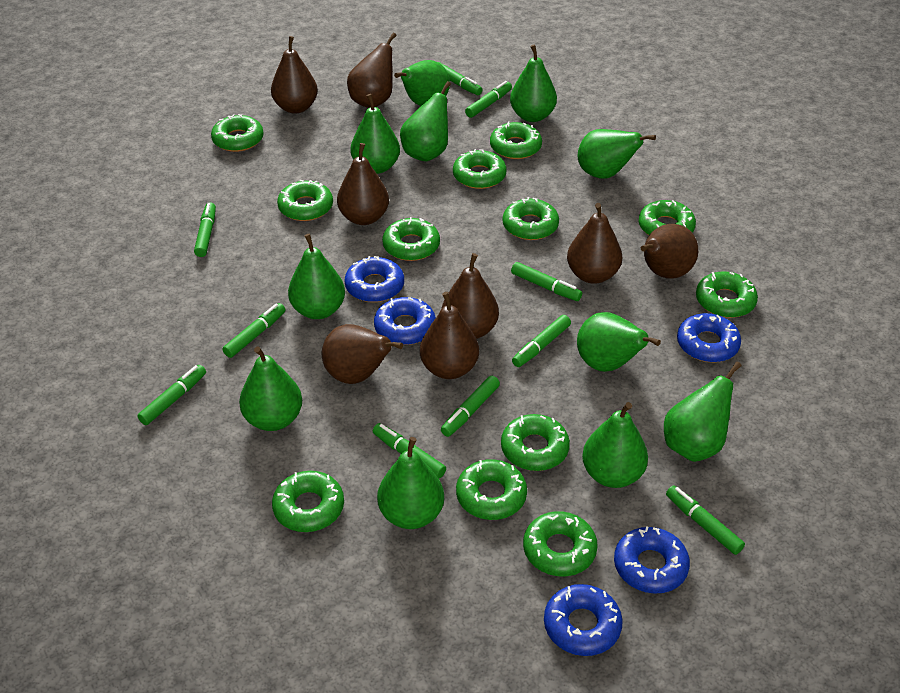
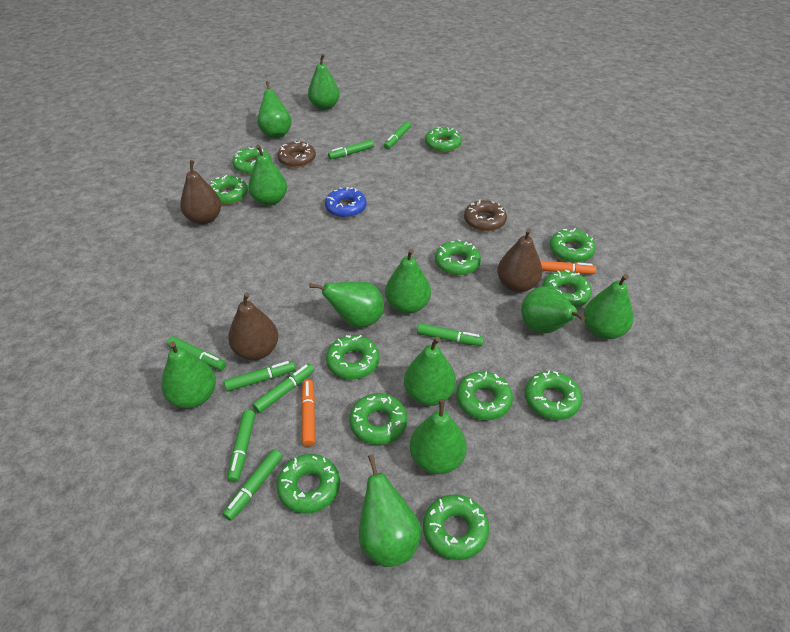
blue donut: 5 -> 1
brown donut: 0 -> 2
brown pear: 8 -> 3
green marker: 10 -> 8
orange marker: 0 -> 2

